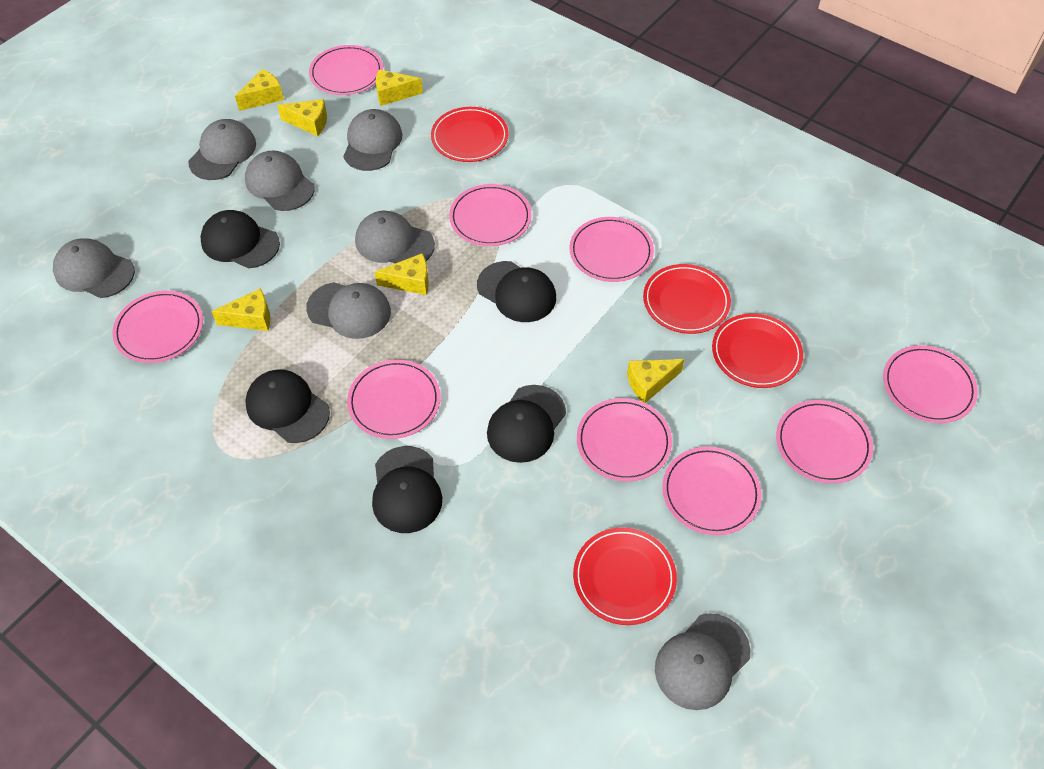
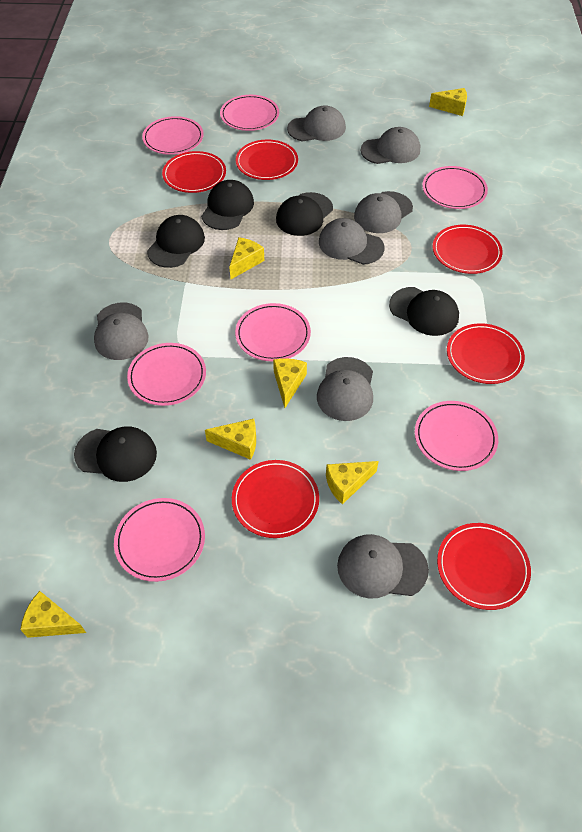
pink plate: 9 -> 7
red plate: 4 -> 6

